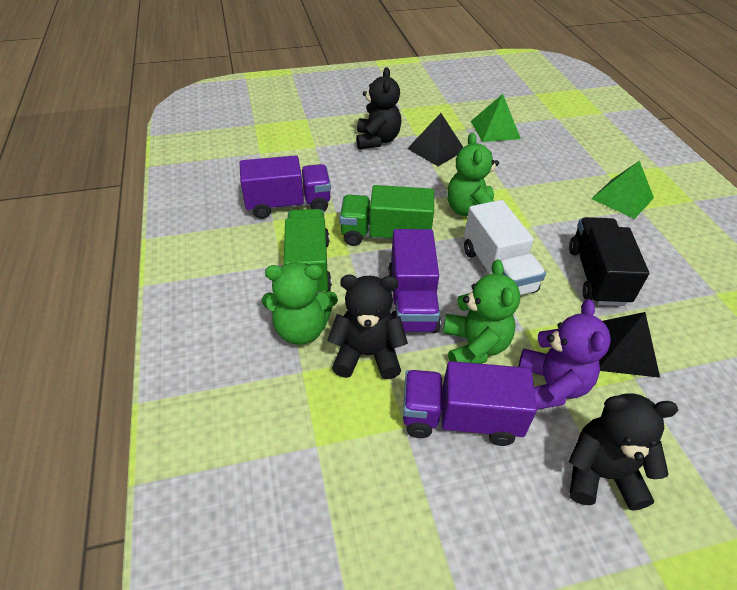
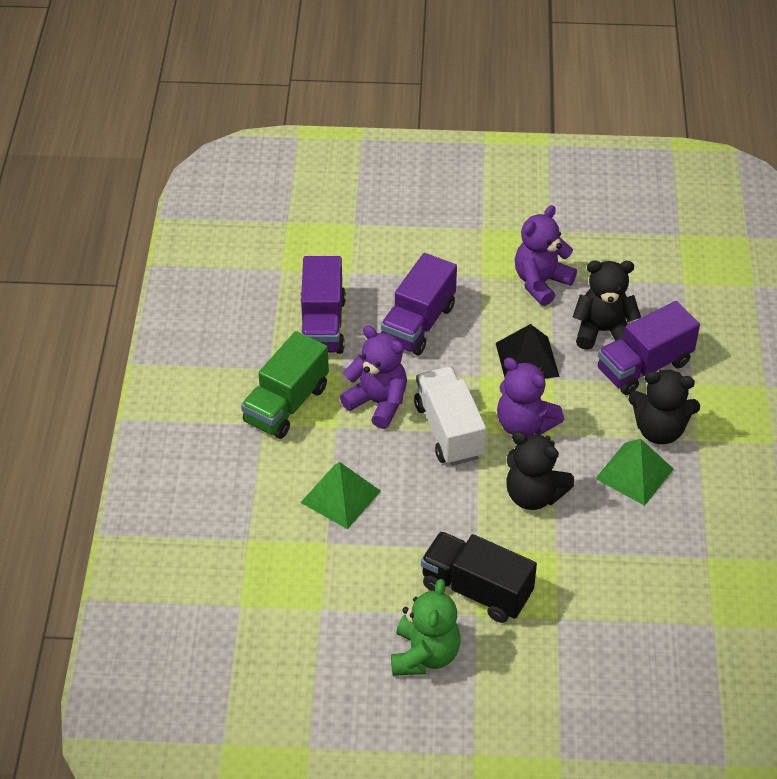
black pyramid: 2 -> 1
green teddy bear: 3 -> 1
green truck: 2 -> 1
purple teddy bear: 1 -> 3

